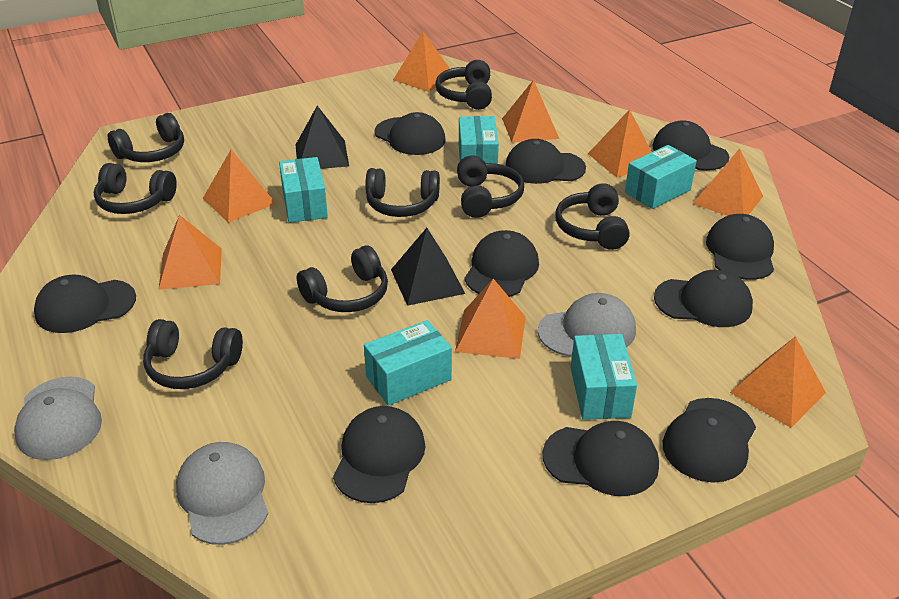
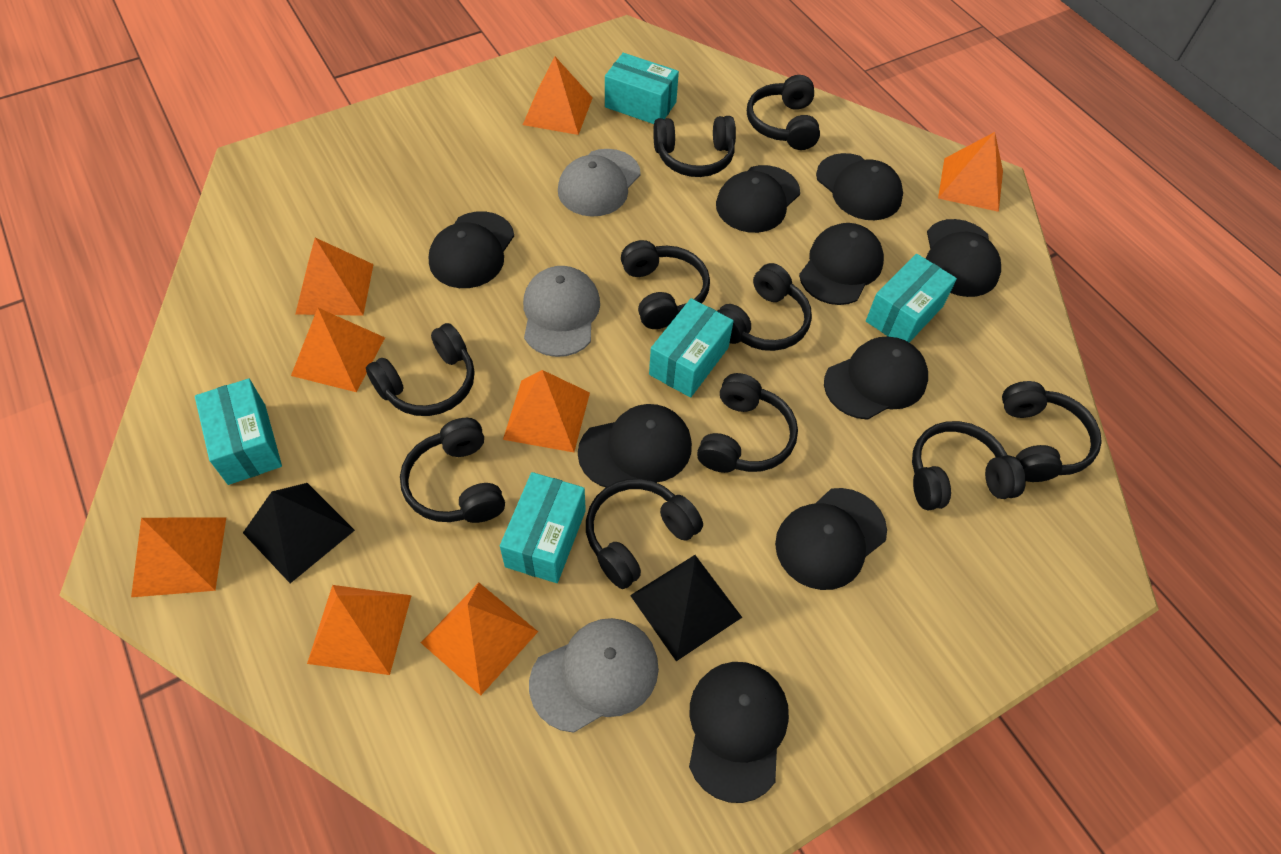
black cap: 10 -> 9
black headphones: 8 -> 10

